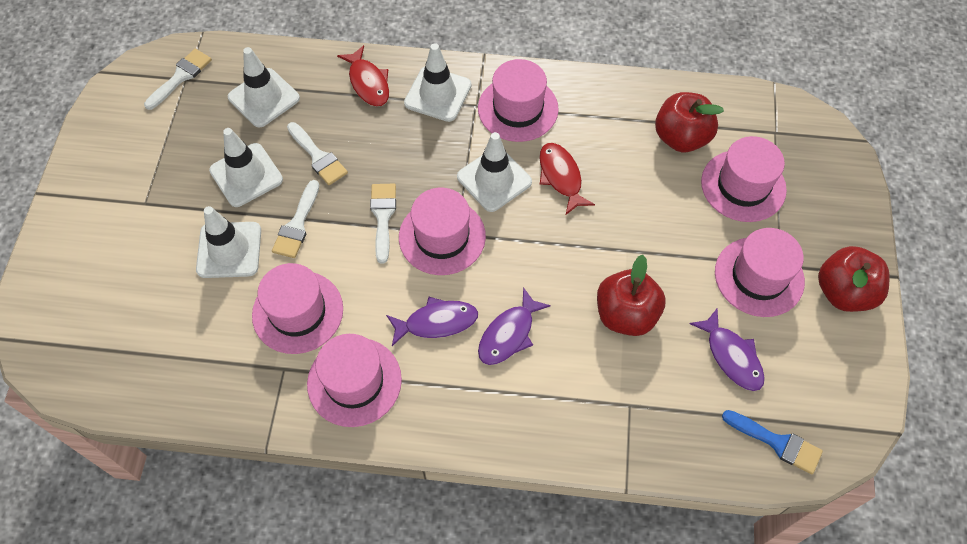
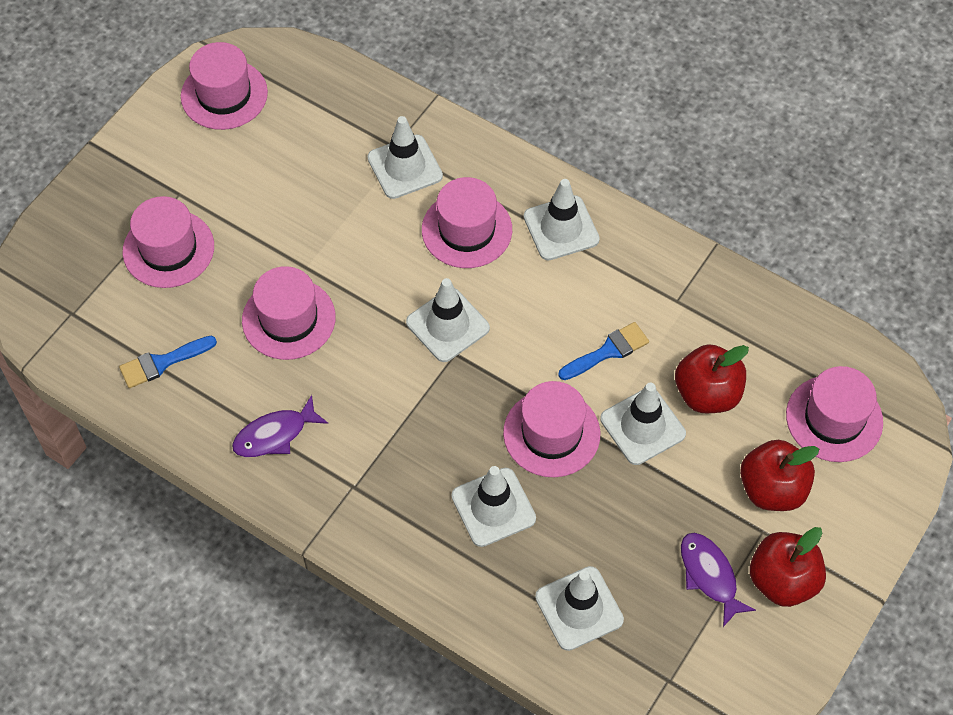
blue brush: 1 -> 2
purple fish: 3 -> 2
red fish: 2 -> 0
white brush: 4 -> 0
white traffic cone: 5 -> 6

